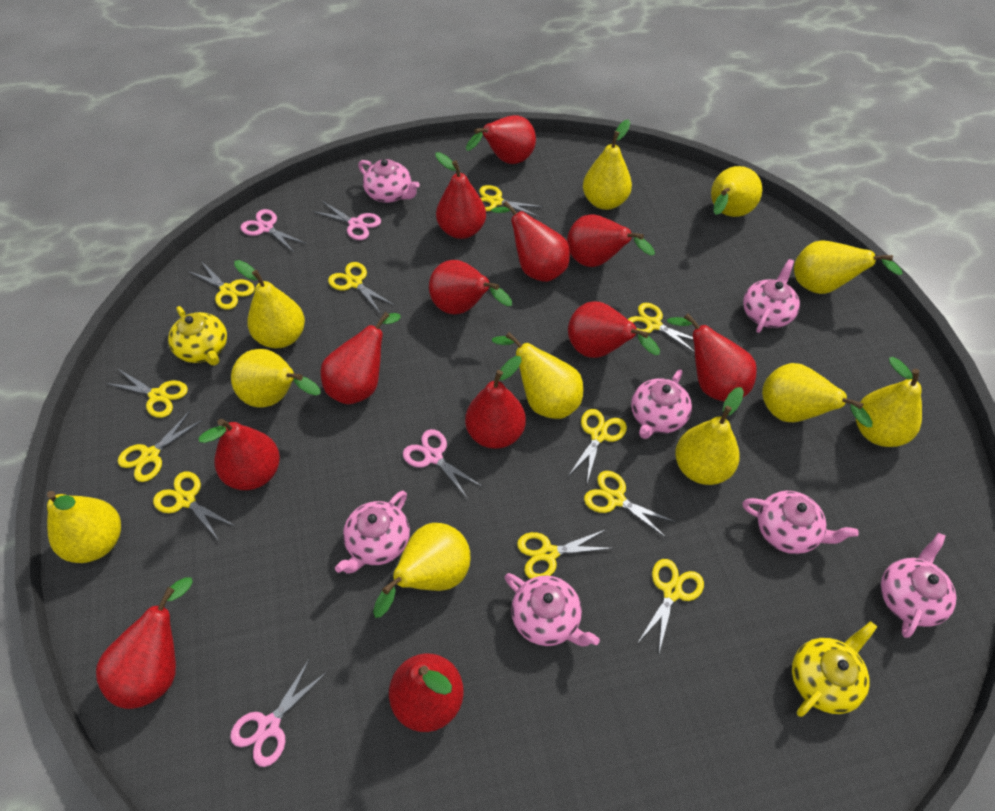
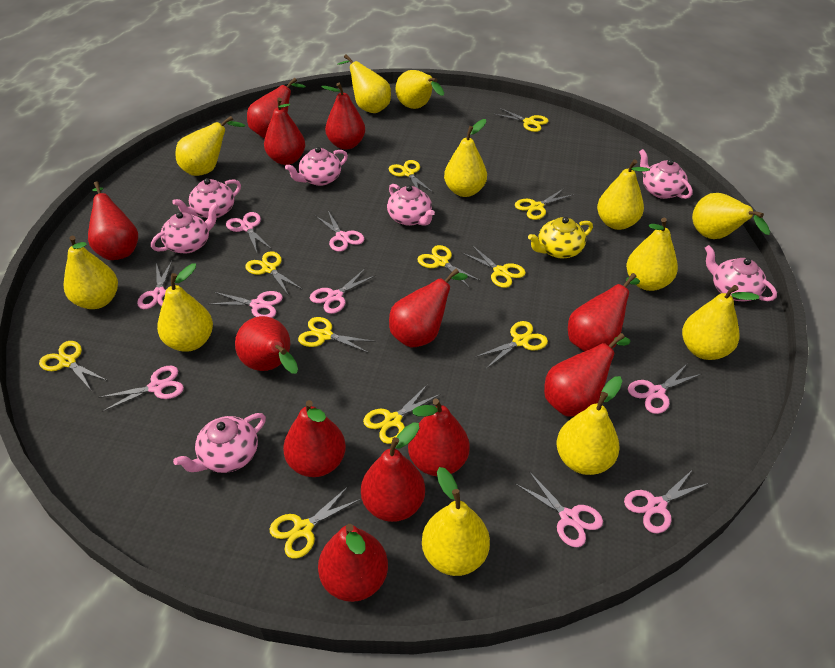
pink scissors: 4 -> 9
yellow pear: 11 -> 12
yellow teapot: 2 -> 1

